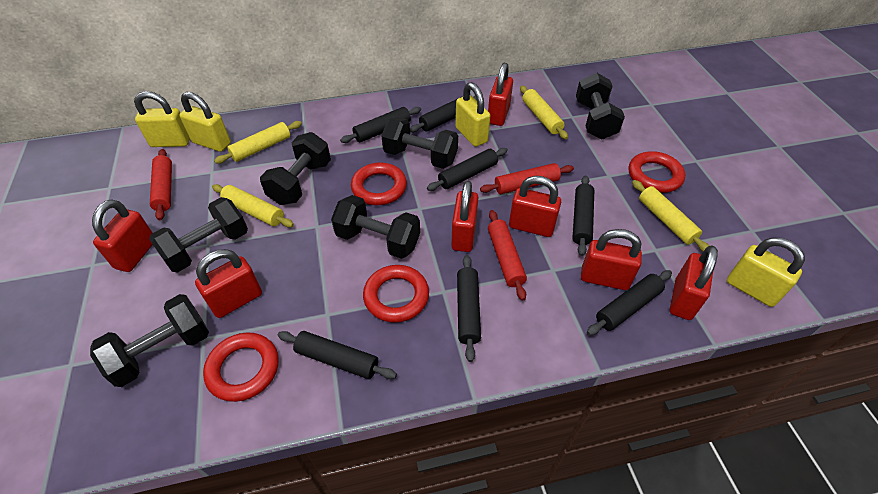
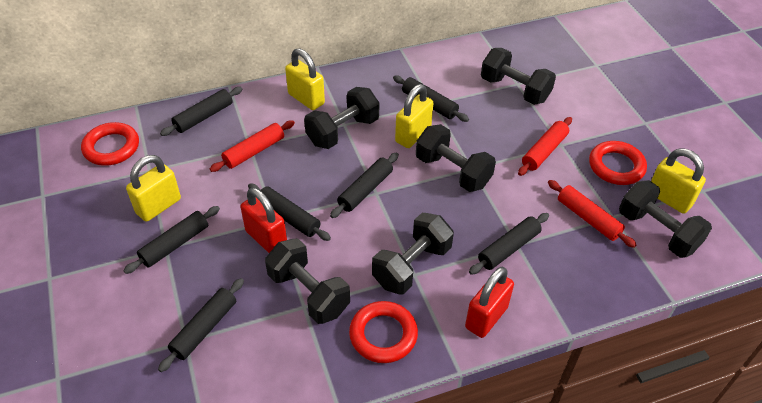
red padlock: 7 -> 2
red ring: 4 -> 3
yellow rolling pin: 4 -> 0

